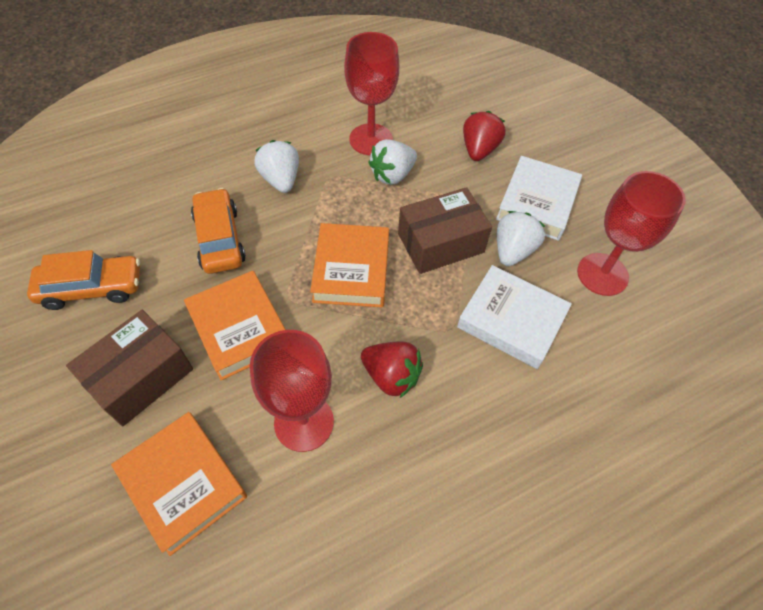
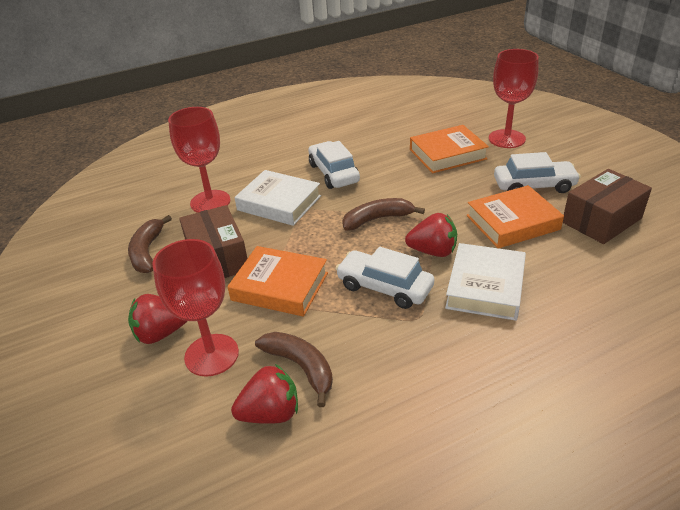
brown banana: 0 -> 3
orange car: 2 -> 0
red strawberry: 2 -> 3
white car: 0 -> 3
white strawberry: 3 -> 0

